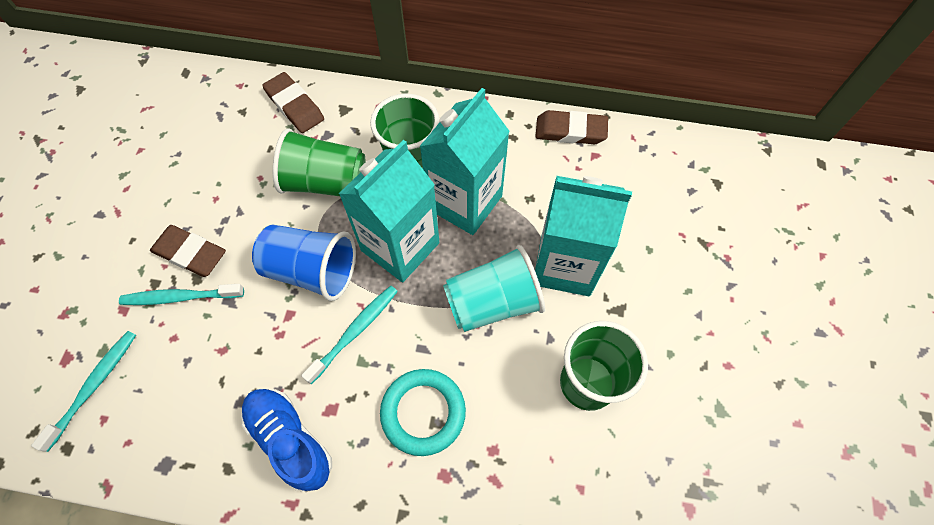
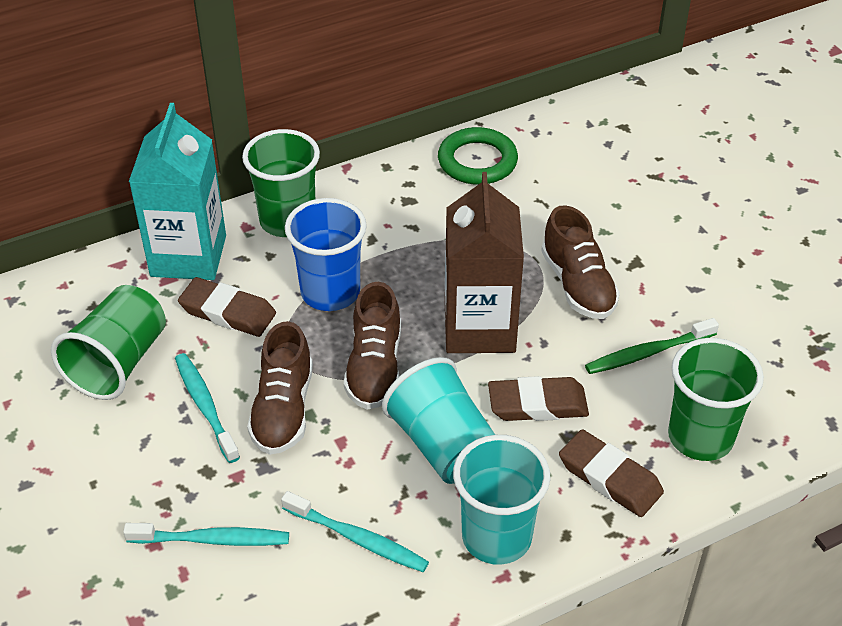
blue shoe: 1 -> 0
brown carton: 0 -> 1
brown shoe: 0 -> 3
green ring: 0 -> 1
green toothbrush: 0 -> 1
turquoise carton: 3 -> 1
turquoise cup: 1 -> 2
turquoise ring: 1 -> 0

